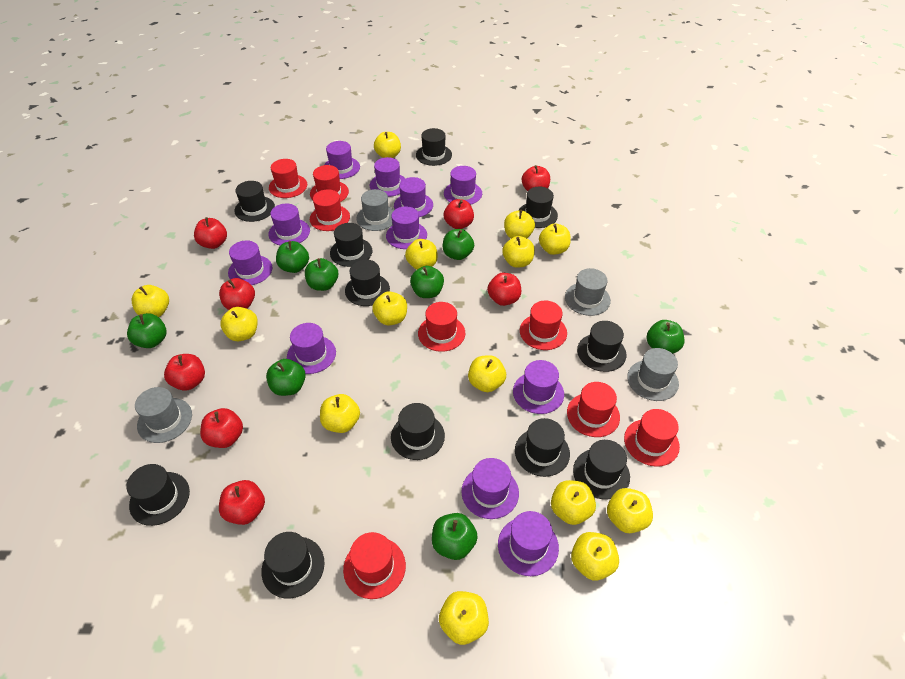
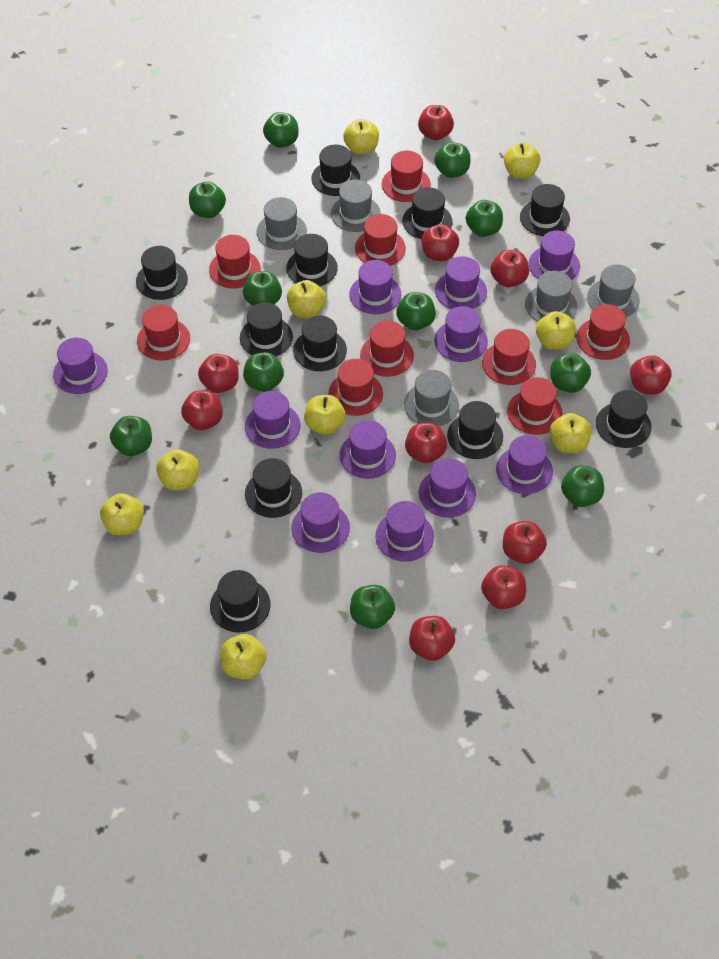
green apple: 8 -> 11
grey hat: 4 -> 5
red apple: 8 -> 10
red hat: 8 -> 9
yellow apple: 14 -> 9

